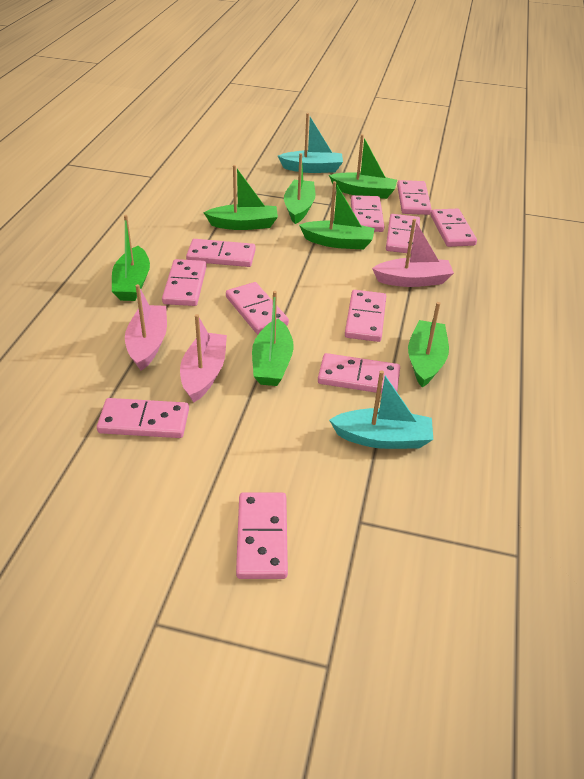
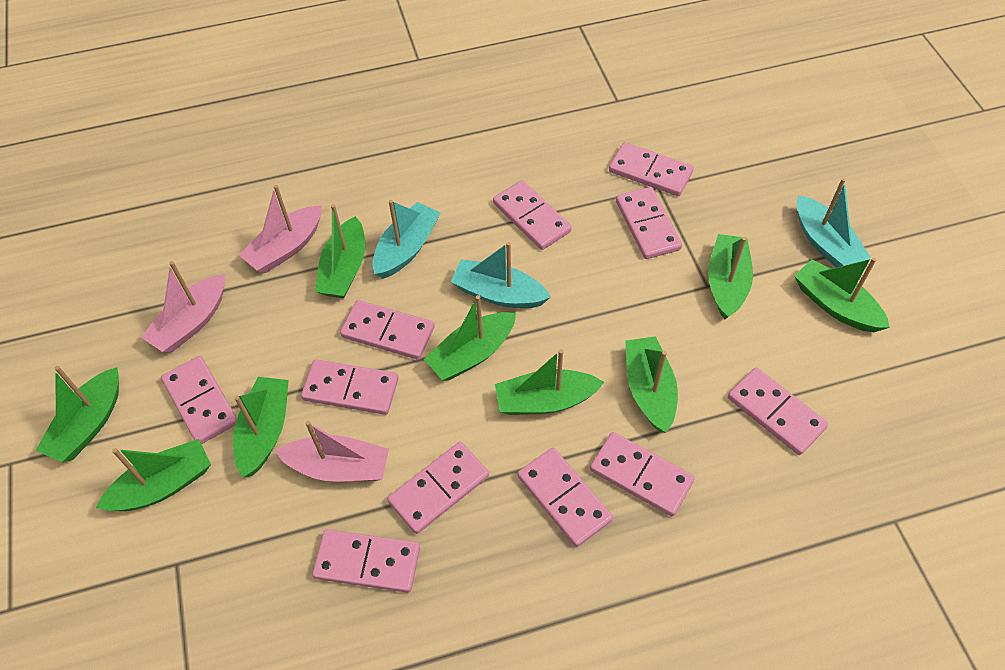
green boat: 7 -> 9
turquoise boat: 2 -> 3

